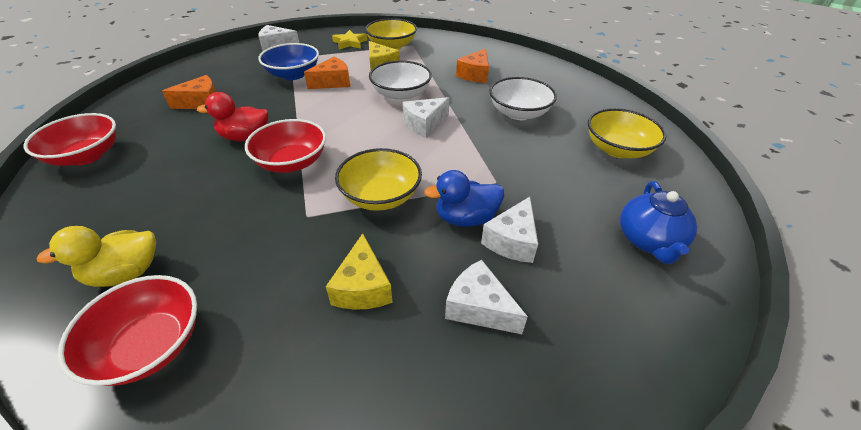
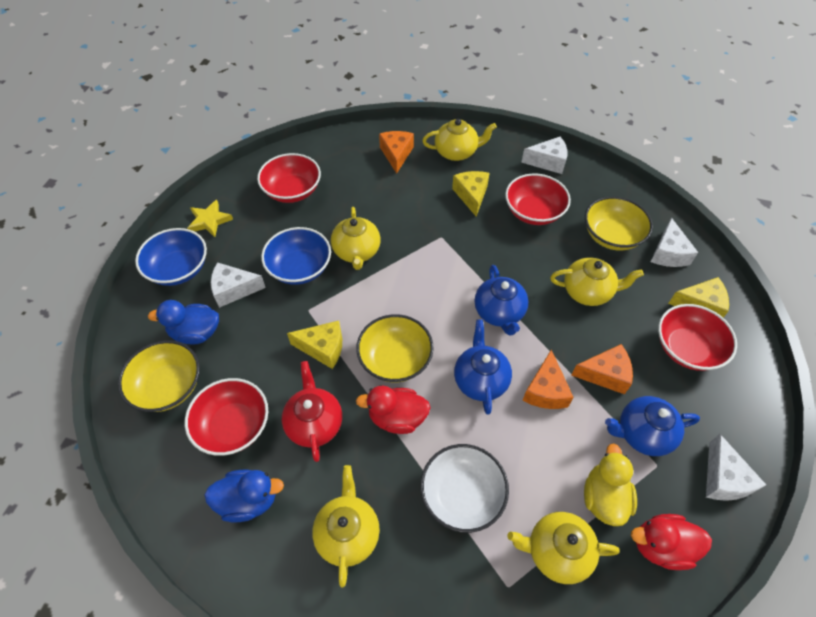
blue bowl: 1 -> 2
blue duck: 1 -> 2
blue teapot: 1 -> 3
red bowl: 3 -> 4
red duck: 1 -> 2
red teapot: 0 -> 1
white bowl: 2 -> 1
yellow cheese: 2 -> 3
yellow teapot: 0 -> 5

